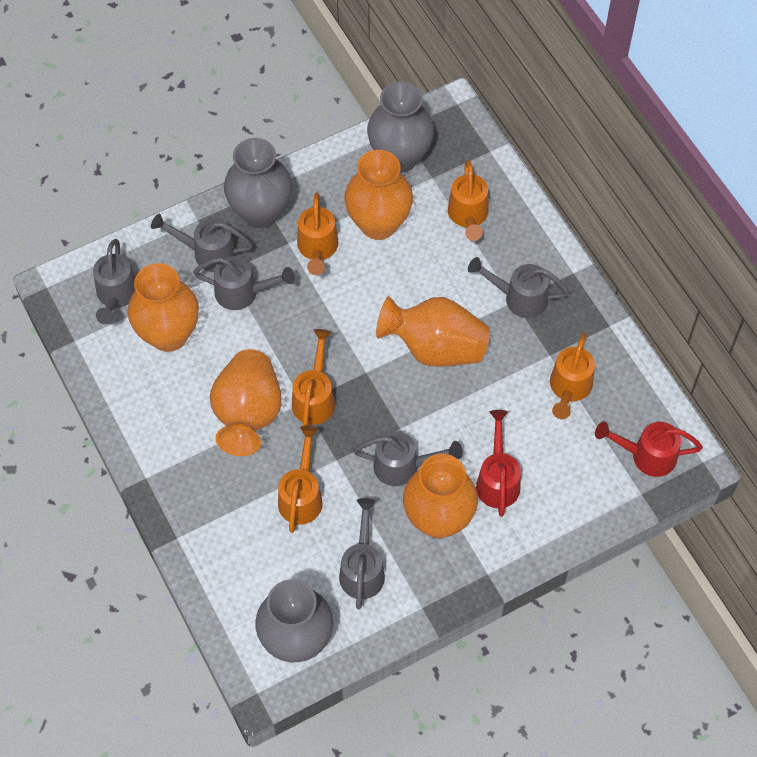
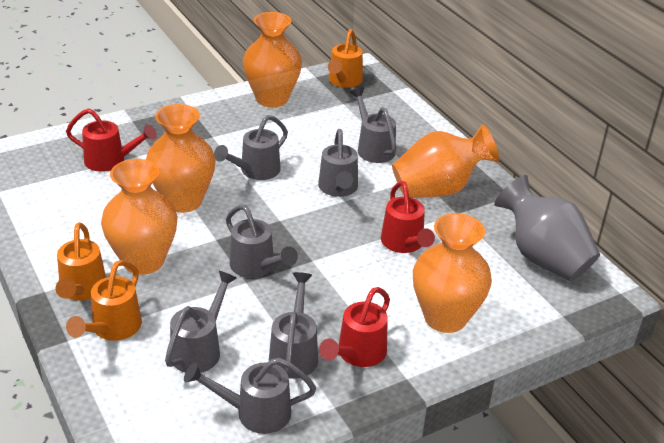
grey vase: 3 -> 1
grey watering can: 6 -> 7
orange watering can: 5 -> 3
red watering can: 2 -> 3

